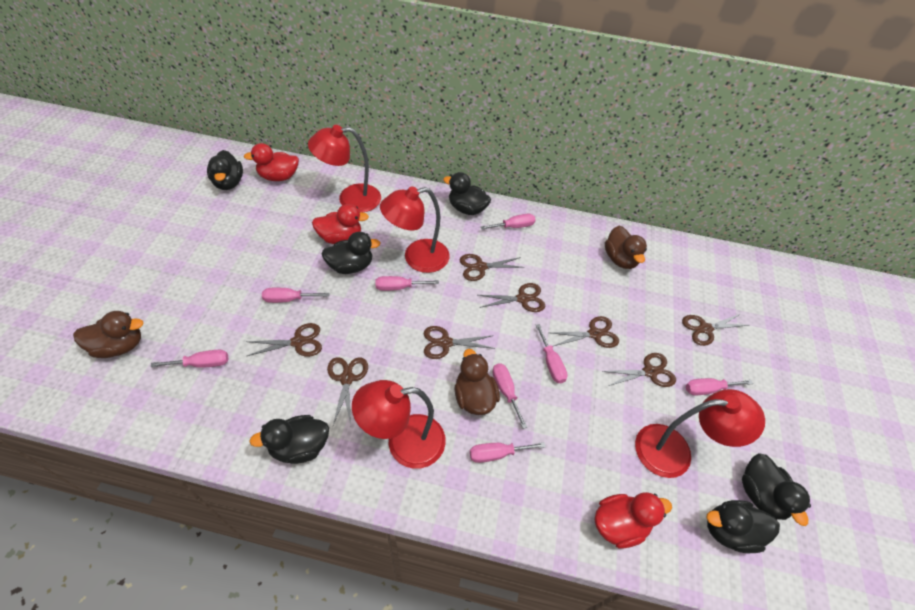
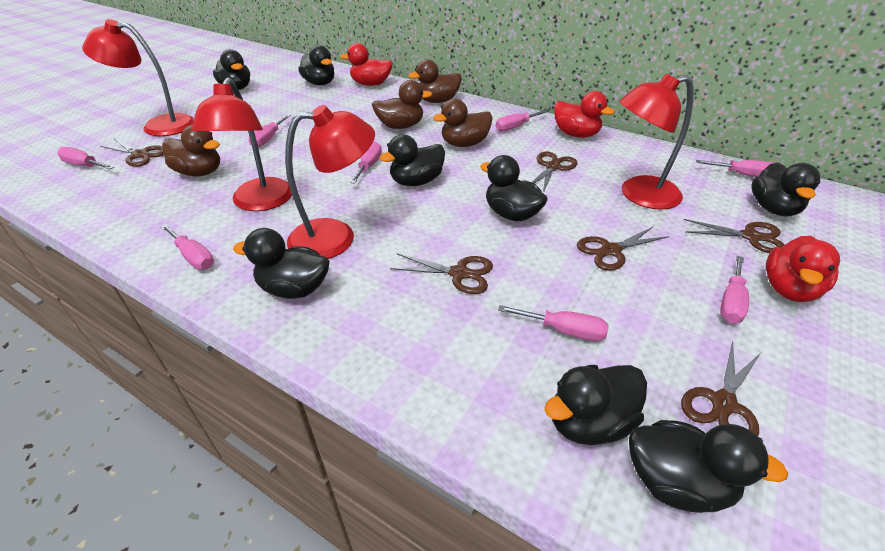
black duck: 6 -> 8
brown duck: 3 -> 4
brown scissors: 8 -> 6

